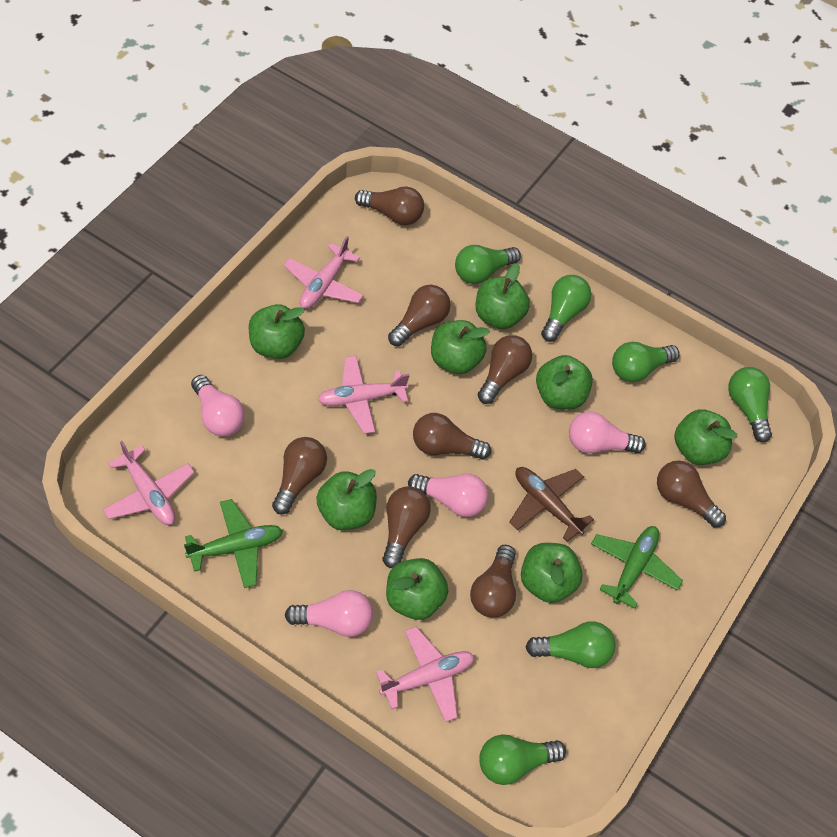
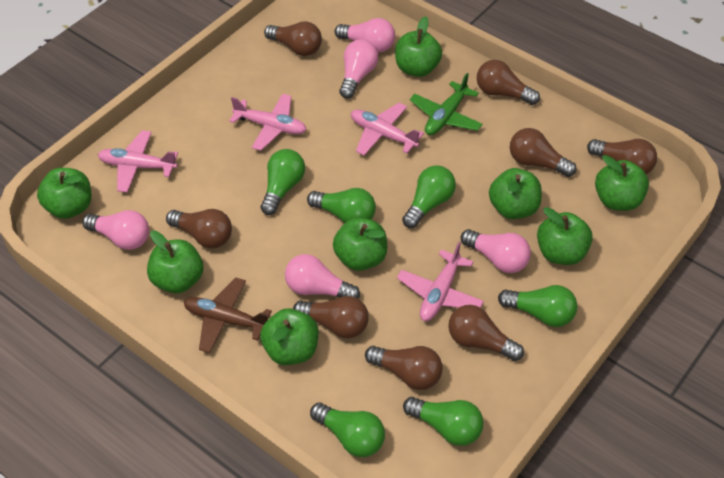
green plane: 2 -> 1
pink light bulb: 4 -> 5

